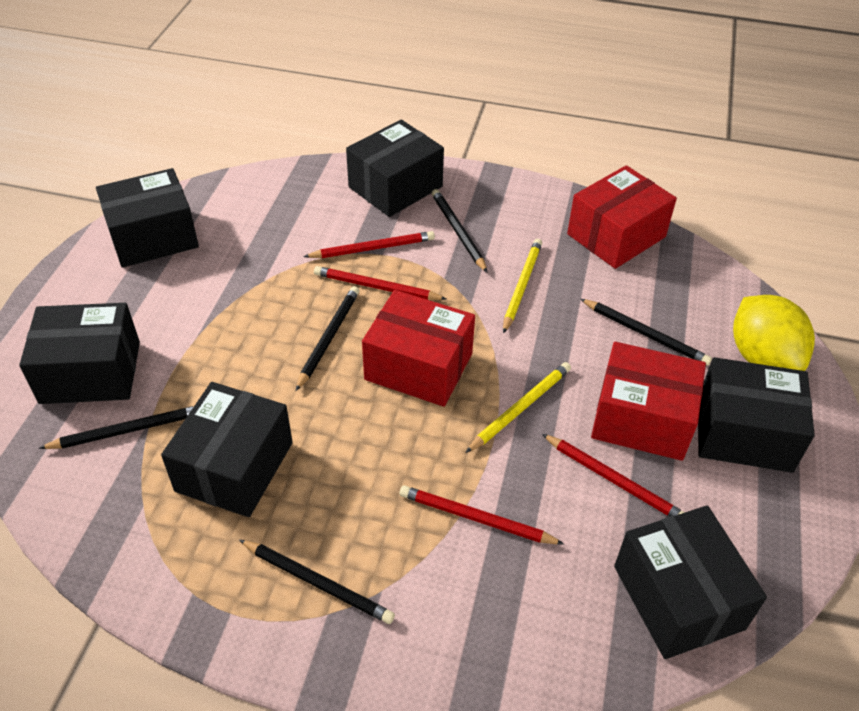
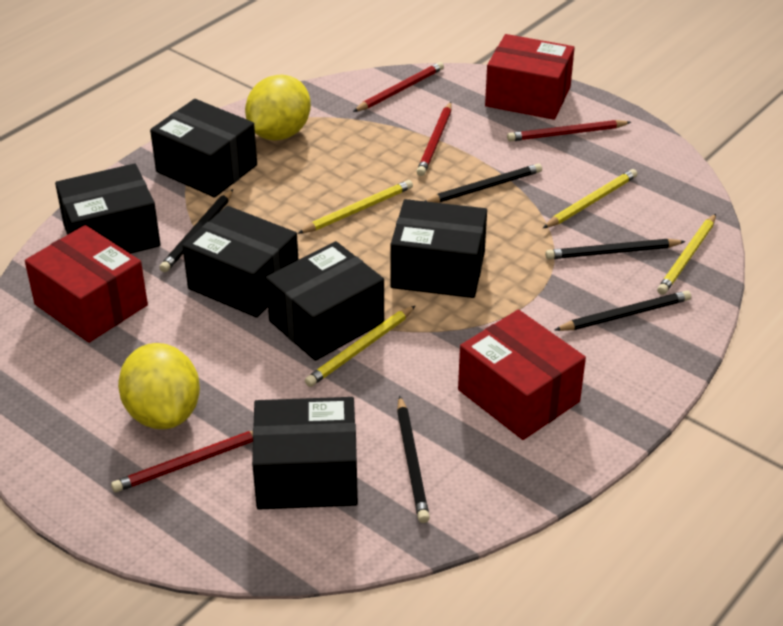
yellow lemon: 1 -> 2
yellow pencil: 2 -> 4

